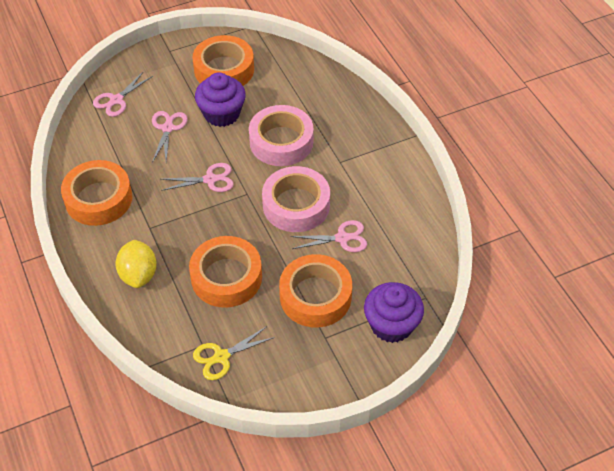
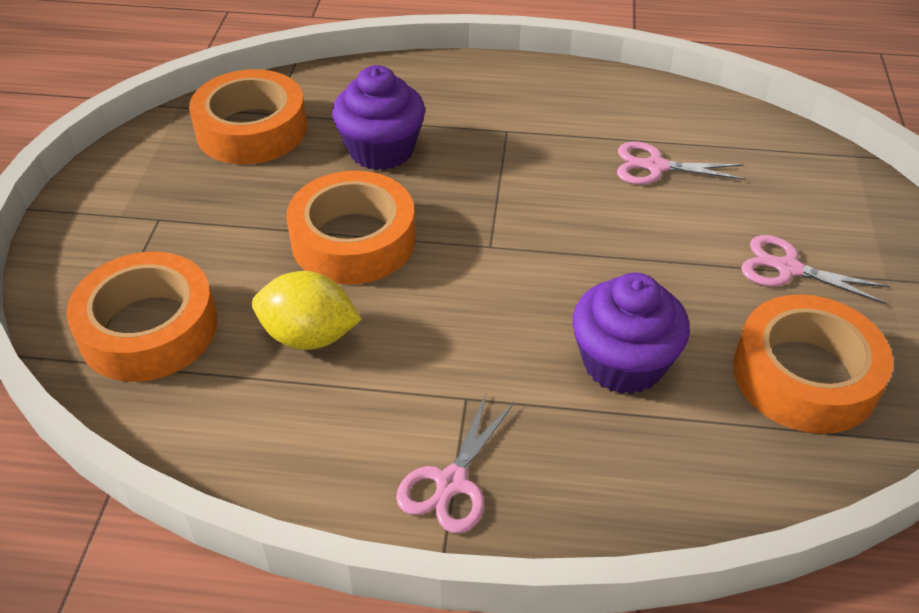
pink scissors: 4 -> 3
pink tape: 2 -> 0
yellow scissors: 1 -> 0

